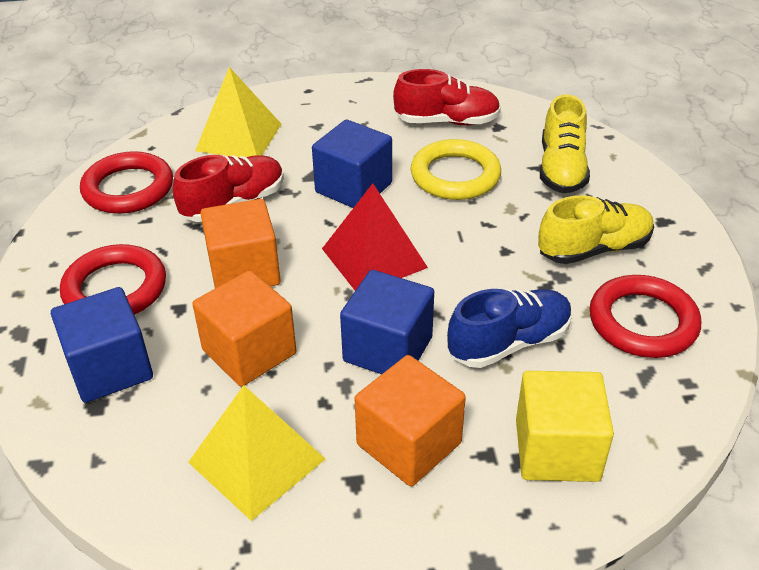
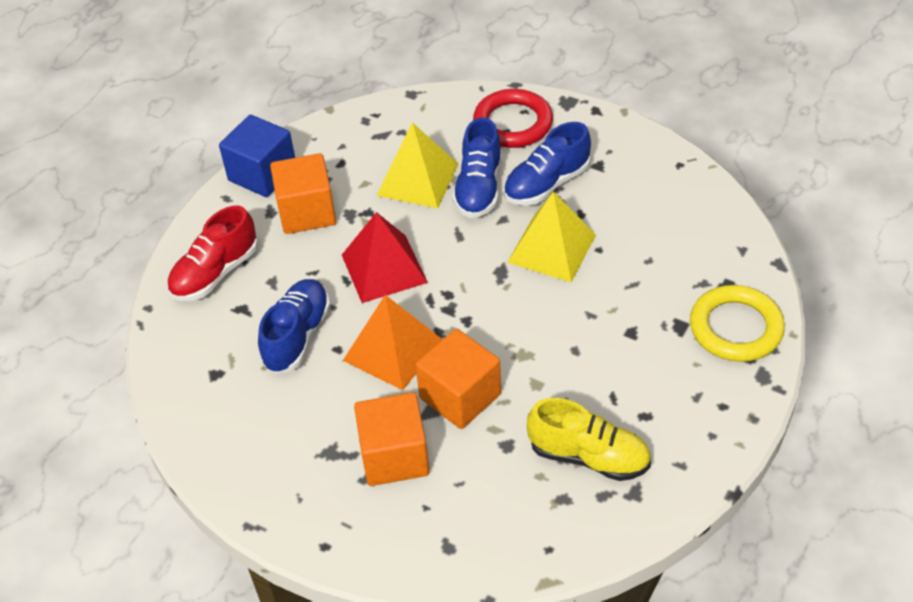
blue cube: 3 -> 1
blue shoe: 1 -> 3
orange pyramid: 0 -> 1
red ring: 3 -> 1
red shoe: 2 -> 1
yellow cube: 1 -> 0
yellow shoe: 2 -> 1

